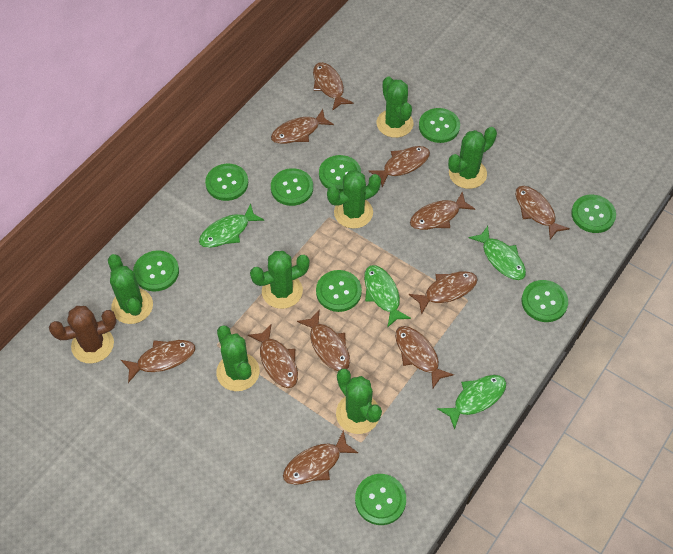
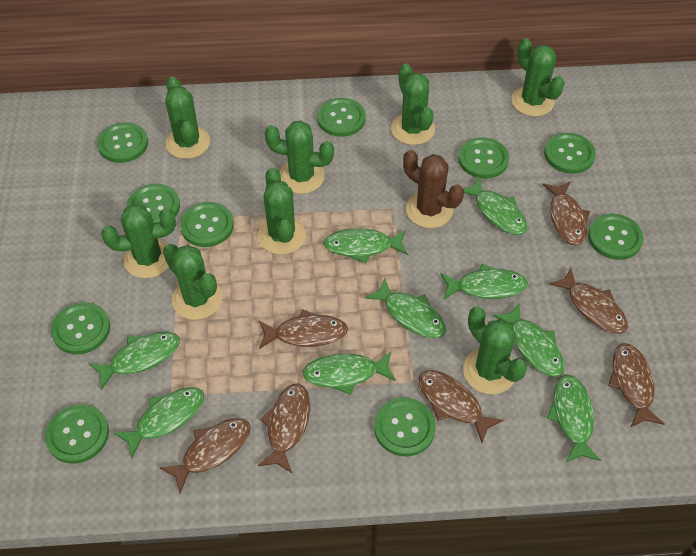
brown fish: 11 -> 7
green button: 9 -> 10
green cactus: 7 -> 8
green fish: 4 -> 9

